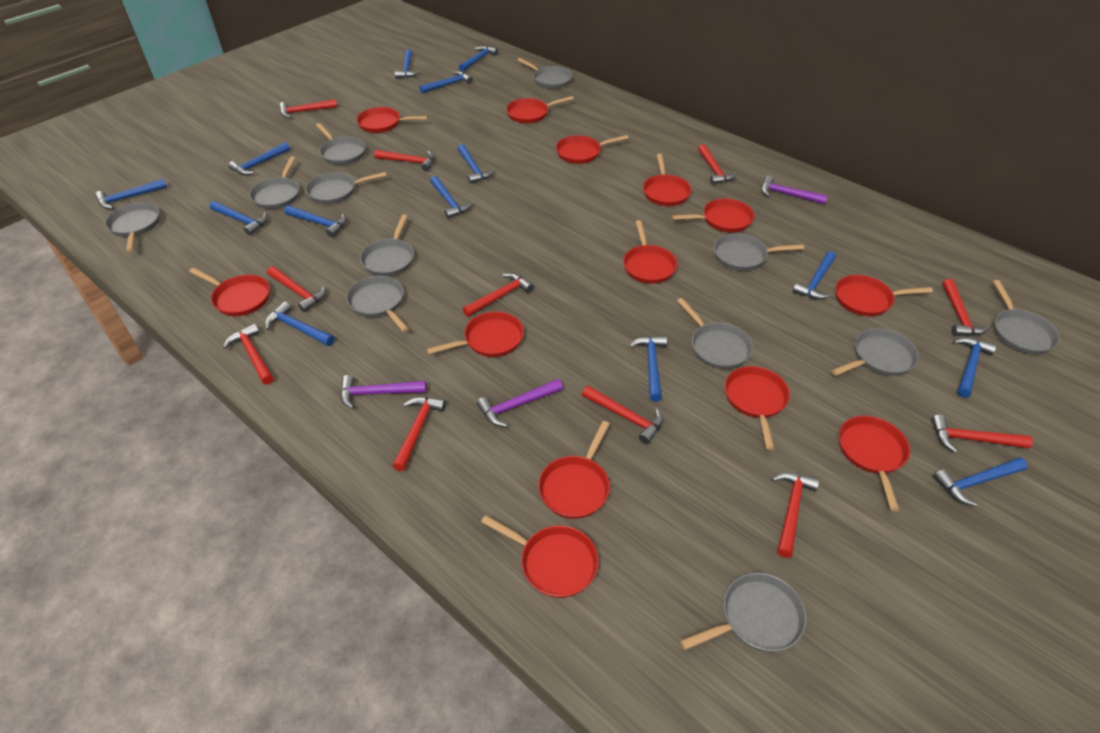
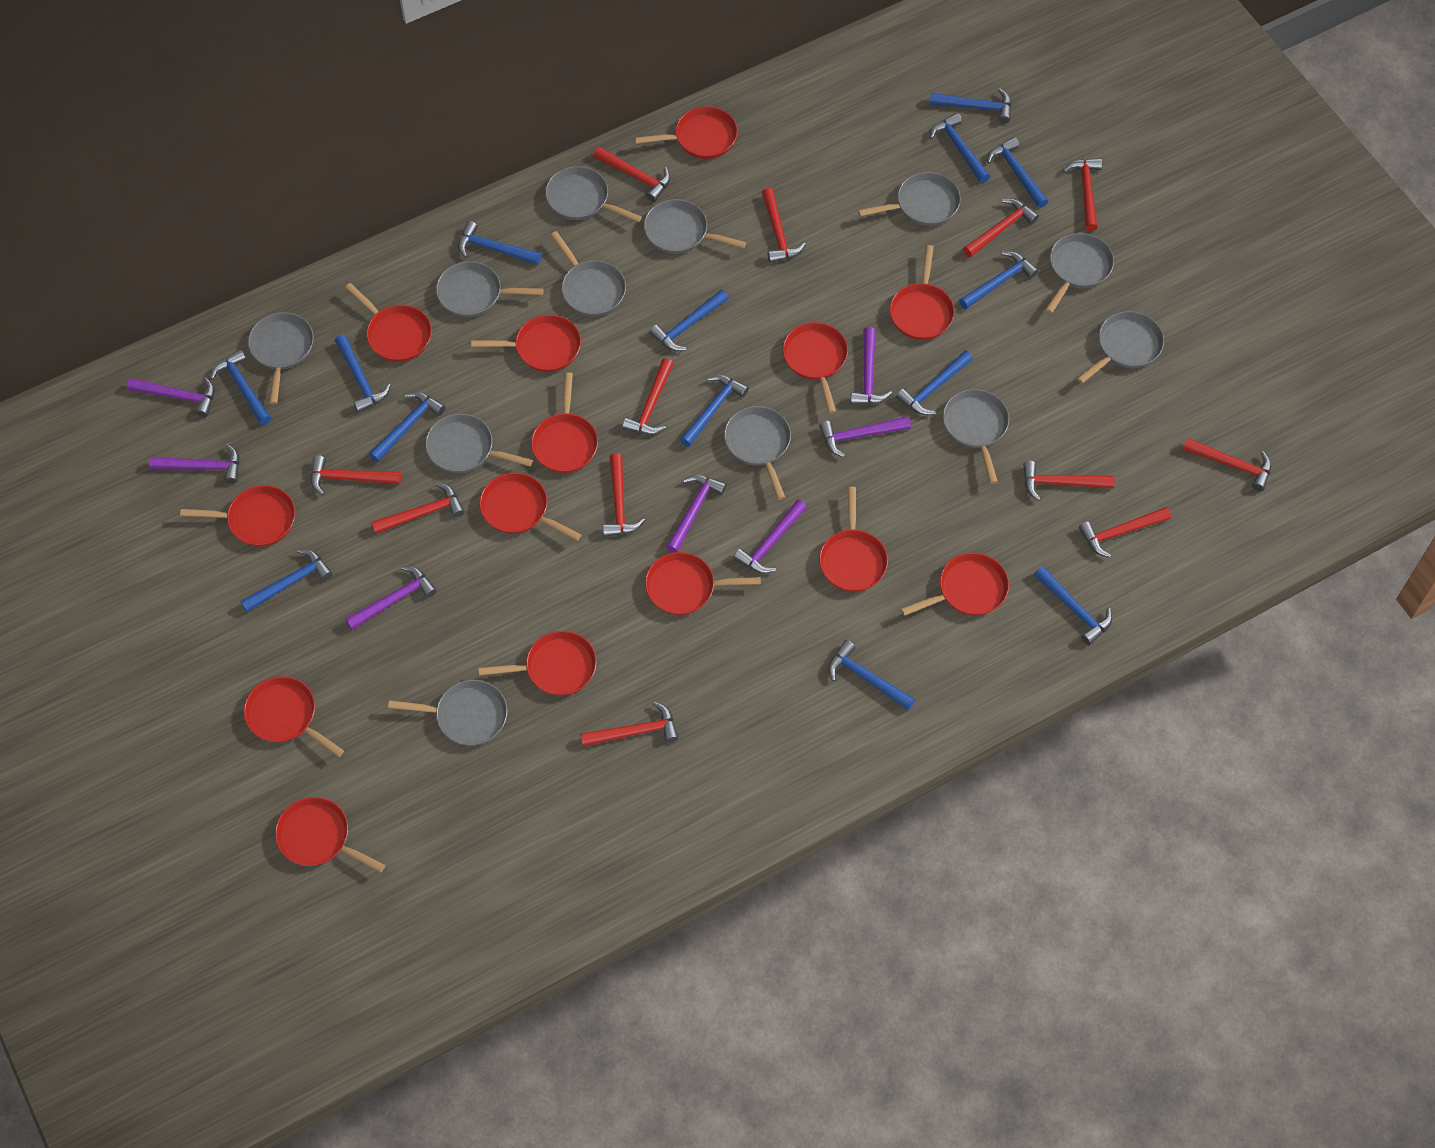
purple hammer: 3 -> 7
red hammer: 11 -> 12
red pan: 13 -> 14

